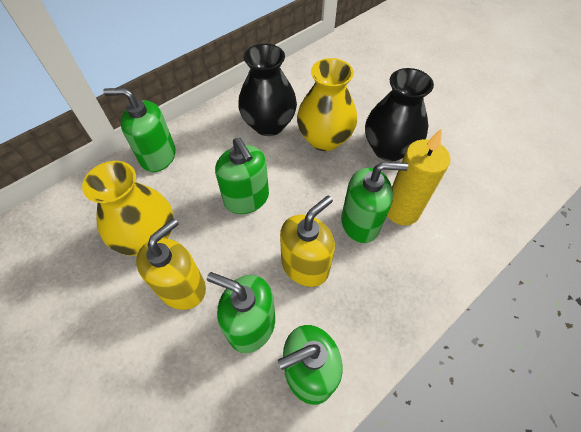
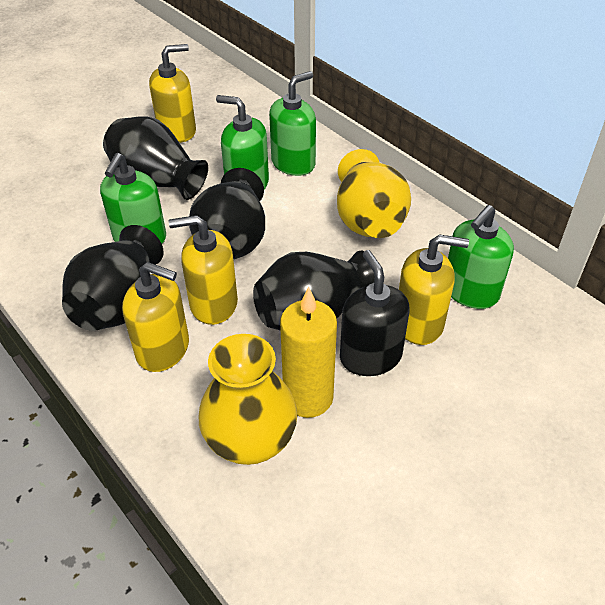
black soap dispenser: 0 -> 1
black vase: 2 -> 4
green soap dispenser: 5 -> 4
yellow soap dispenser: 2 -> 4

